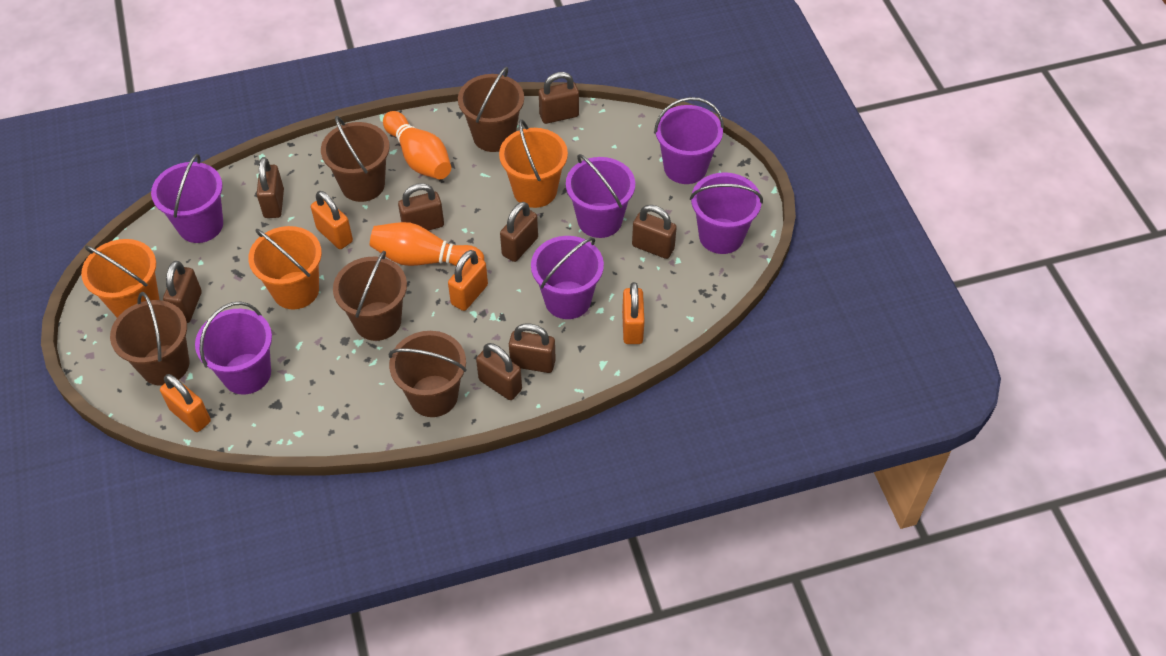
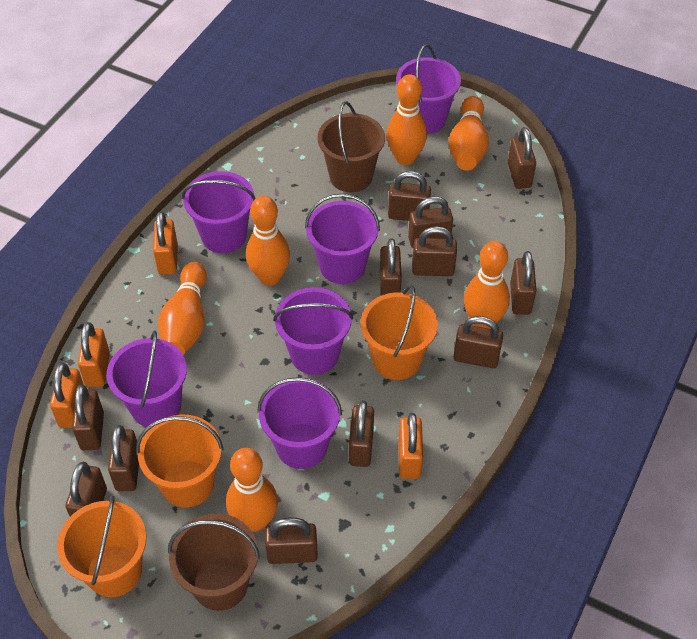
brown bucket: 5 -> 2
brown padlock: 8 -> 12
orange bowling pin: 2 -> 6

